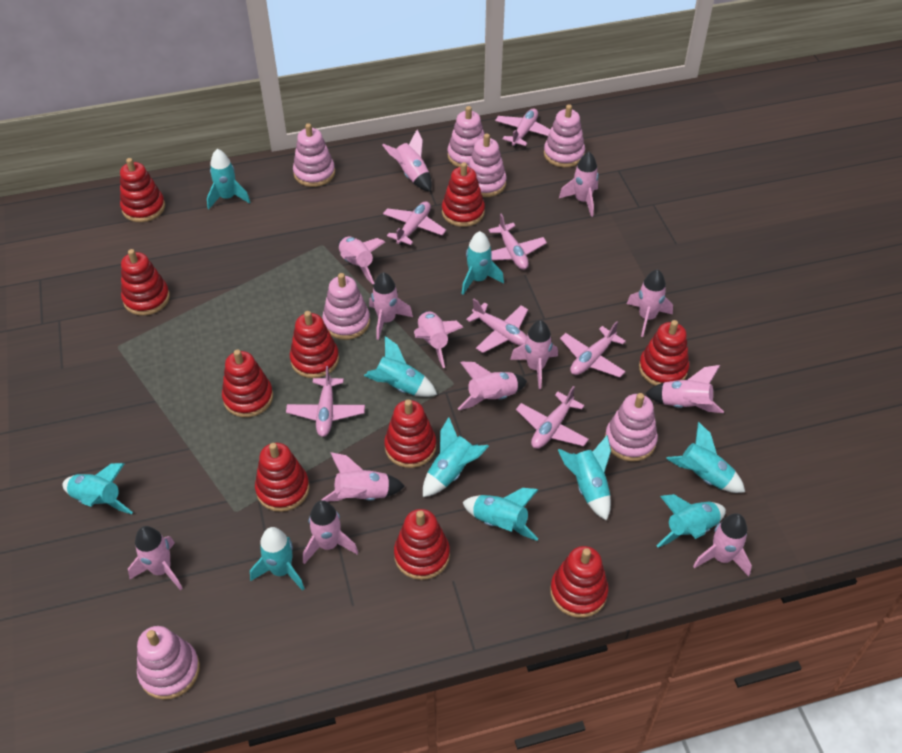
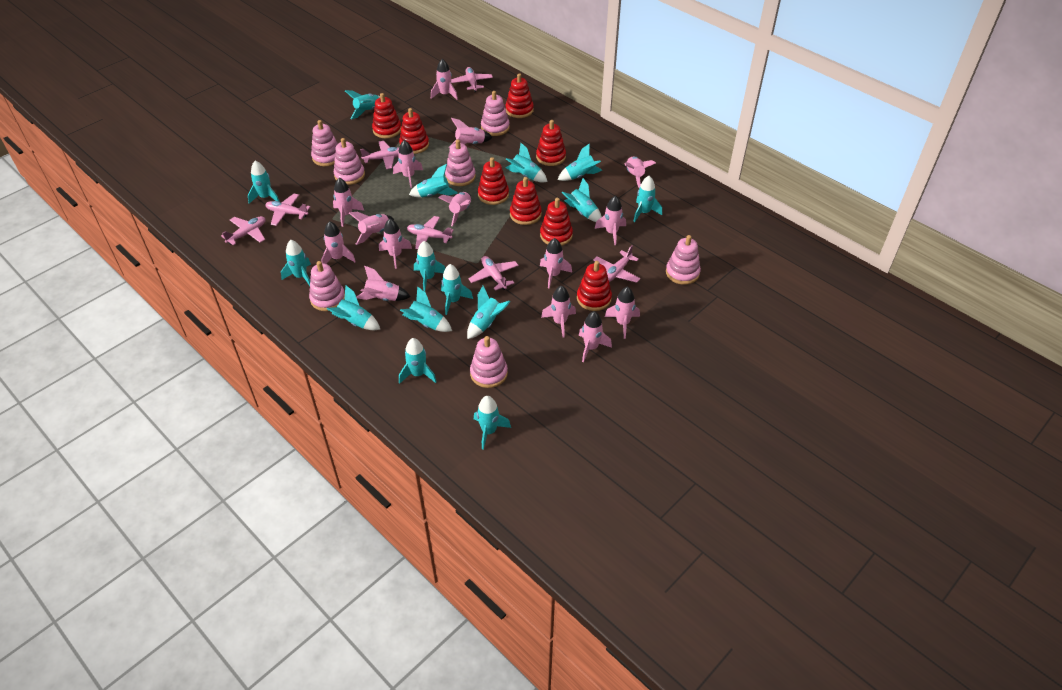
pink rocket: 13 -> 15
red stacking toy: 10 -> 8
turquoise rocket: 10 -> 15

